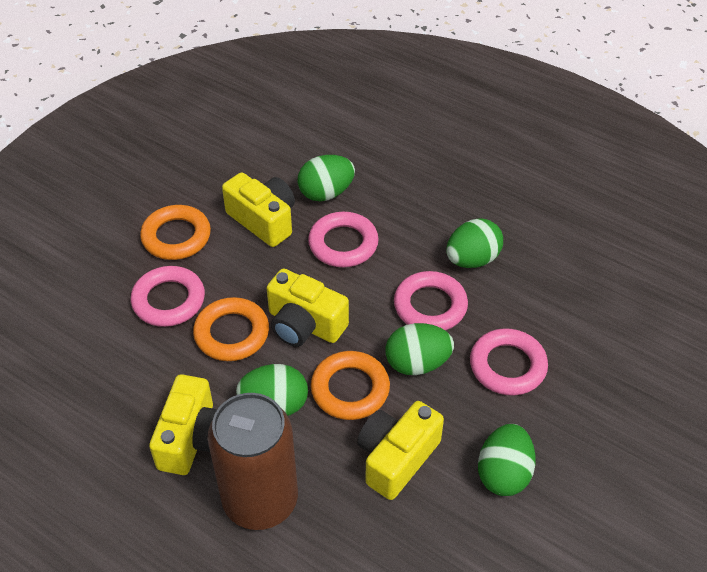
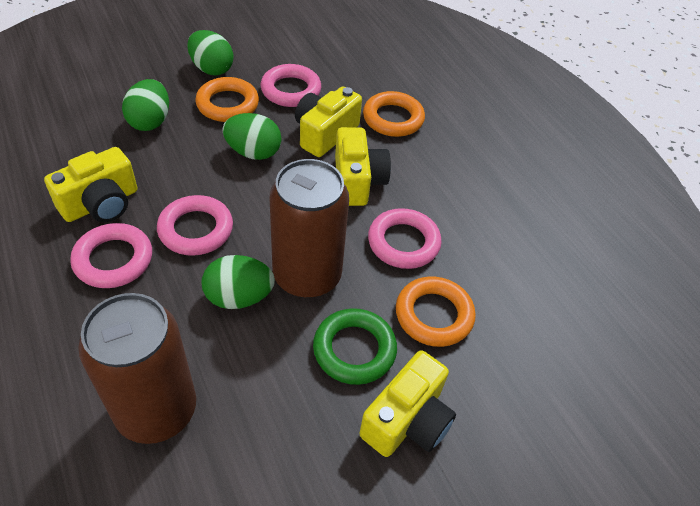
brown can: 1 -> 2
green egg: 5 -> 4
green ring: 0 -> 1

